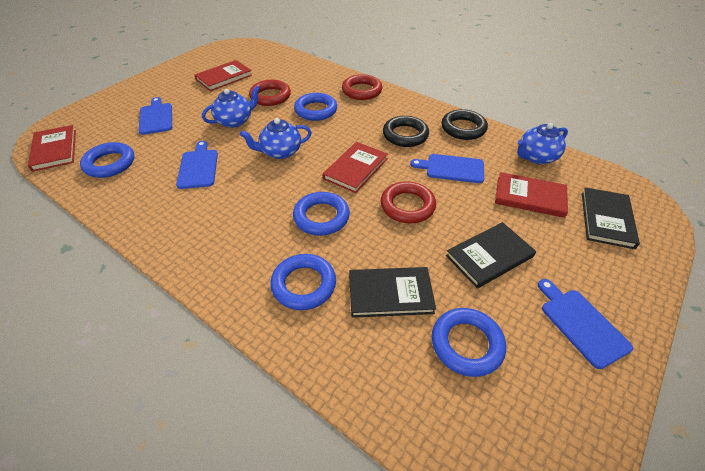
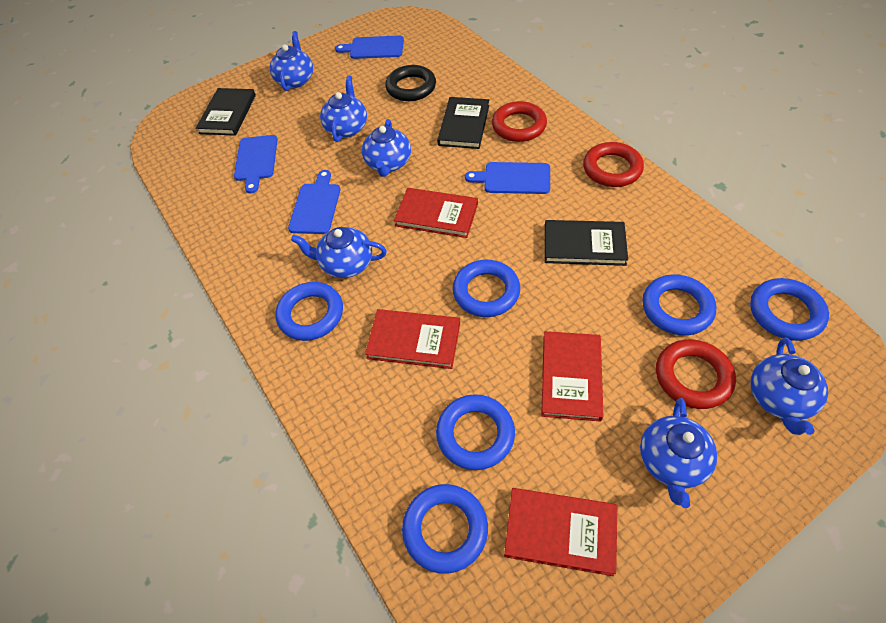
black ring: 2 -> 1
blue ring: 5 -> 6
blue teapot: 3 -> 6

